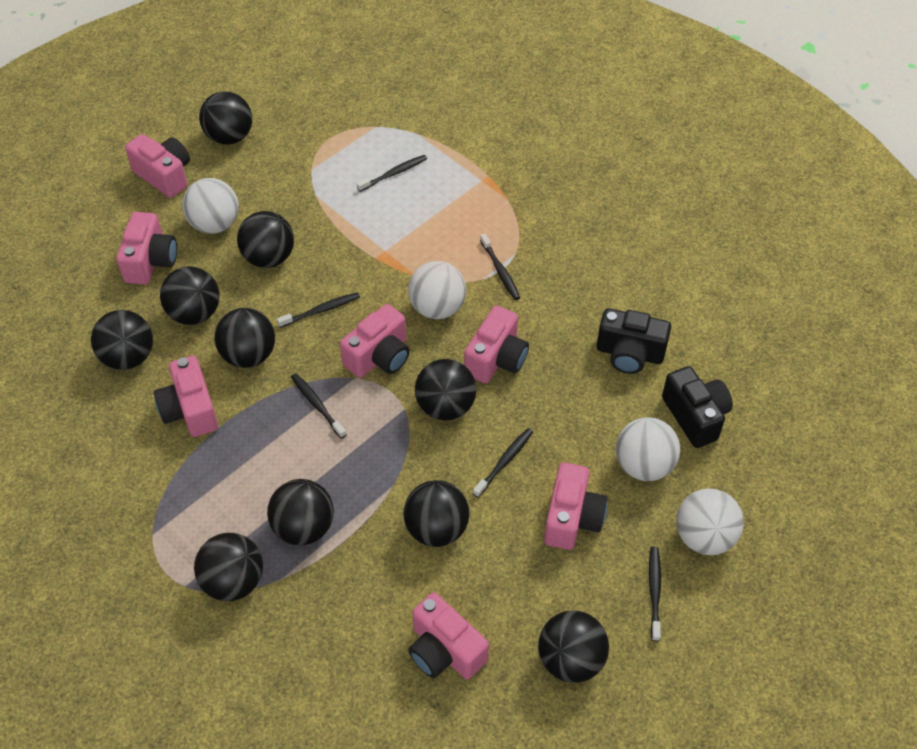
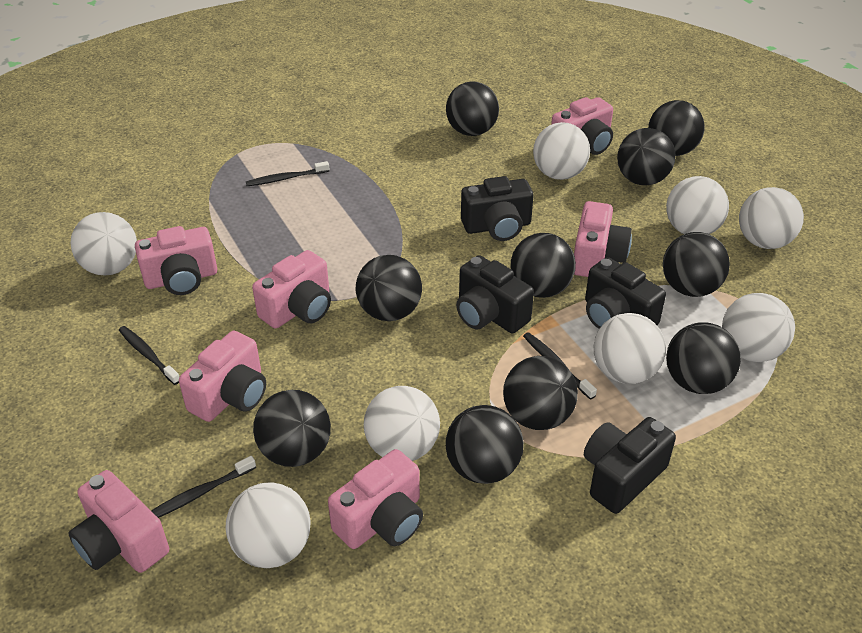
black camera: 2 -> 4
black toothbrush: 6 -> 4
white ball: 4 -> 8

